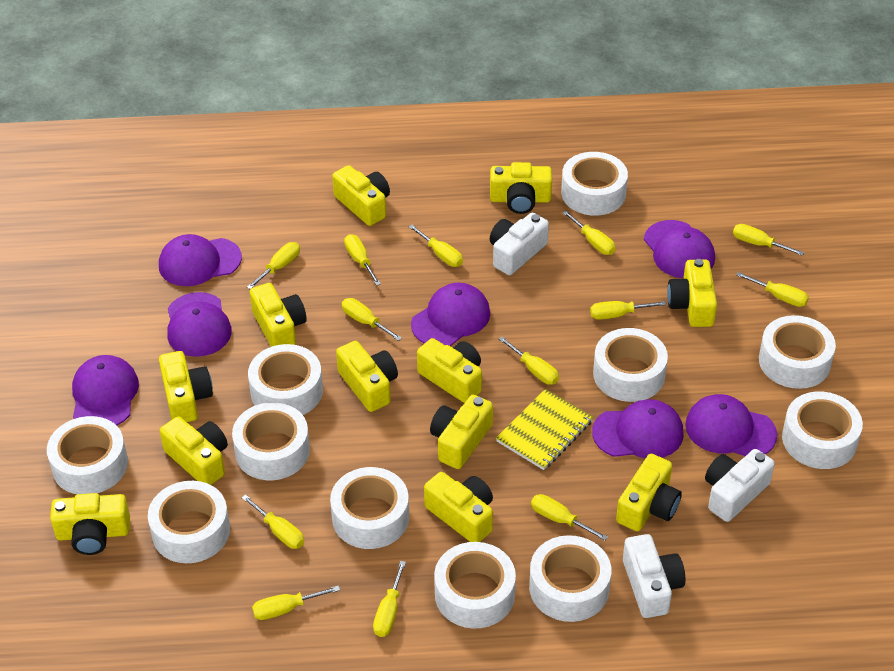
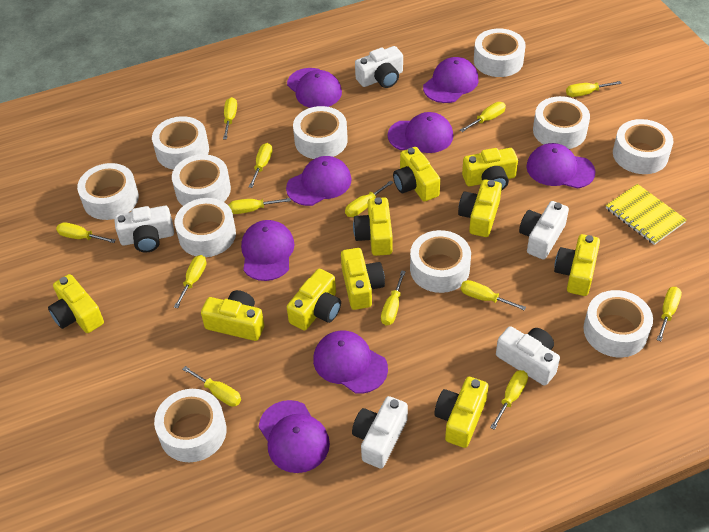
purple cap: 7 -> 8
white camera: 3 -> 5
yellow camera: 12 -> 10

